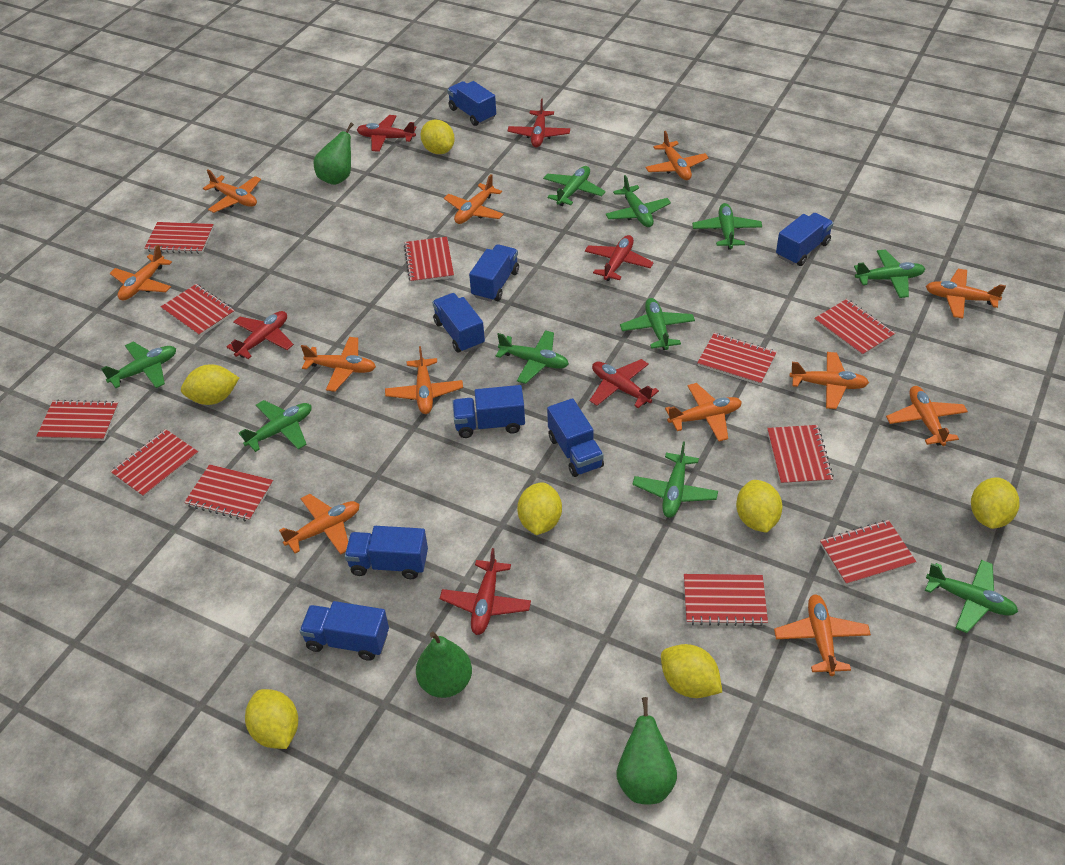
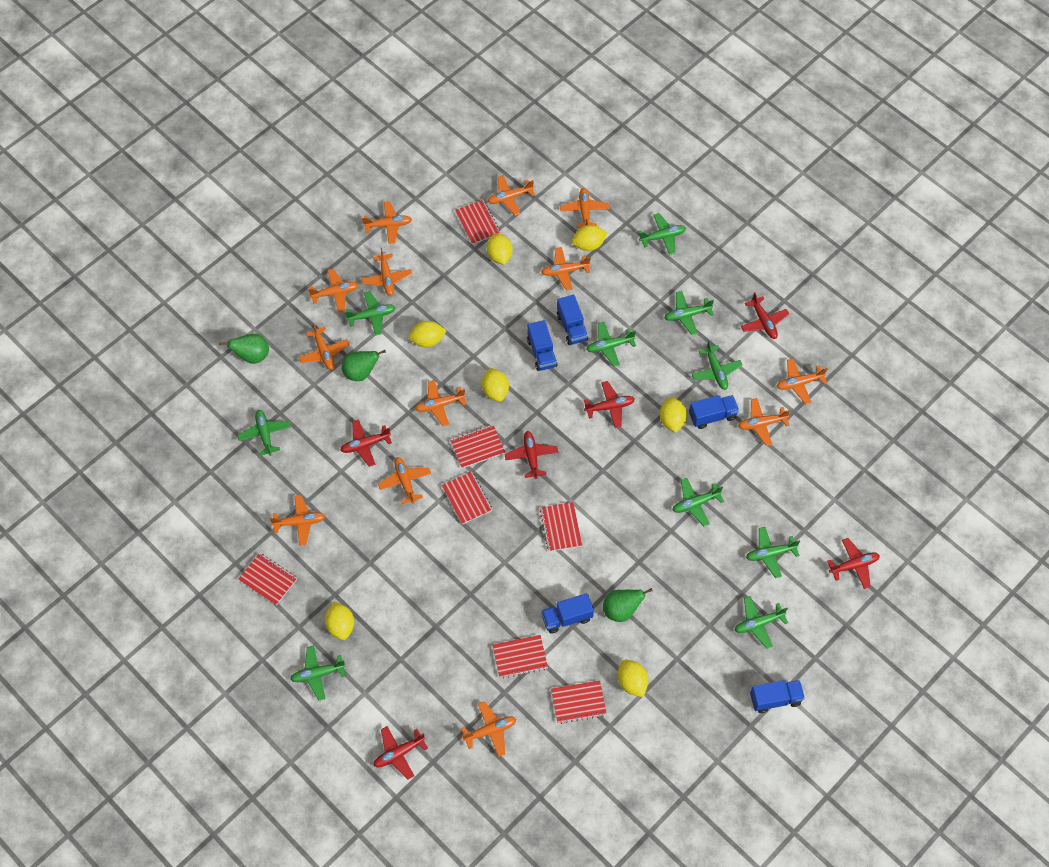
blue truck: 8 -> 5
orange plane: 12 -> 13
red notebook: 11 -> 7

